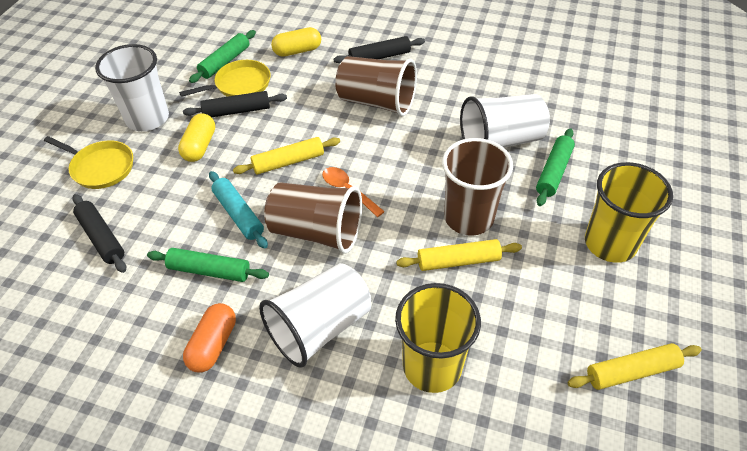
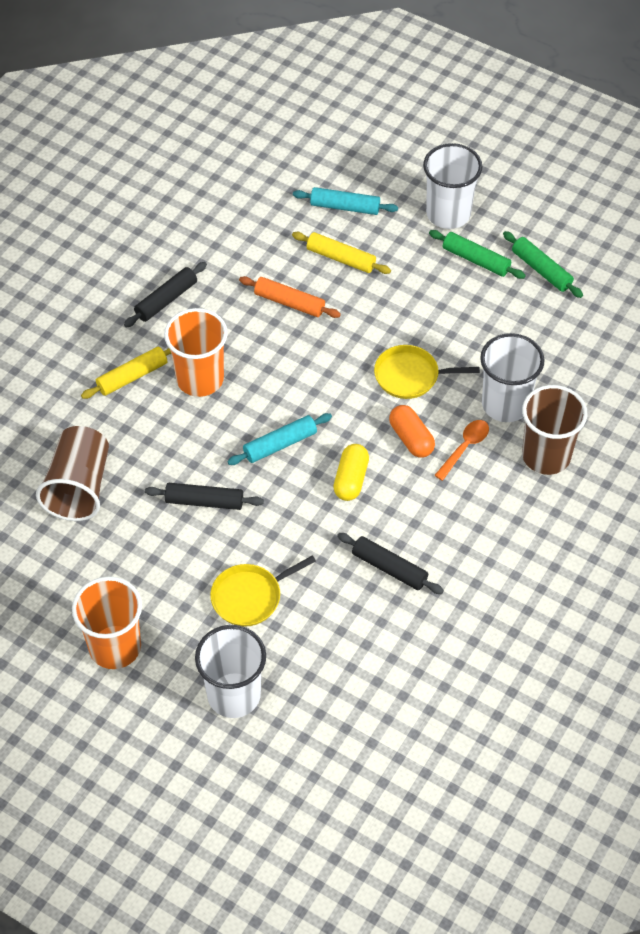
brown cup: 3 -> 2
green rolling pin: 3 -> 2
orange cup: 0 -> 2
orange rolling pin: 0 -> 1
turquoise rolling pin: 1 -> 2
yellow capsule: 2 -> 1
yellow cup: 2 -> 0
yellow rolling pin: 3 -> 2

